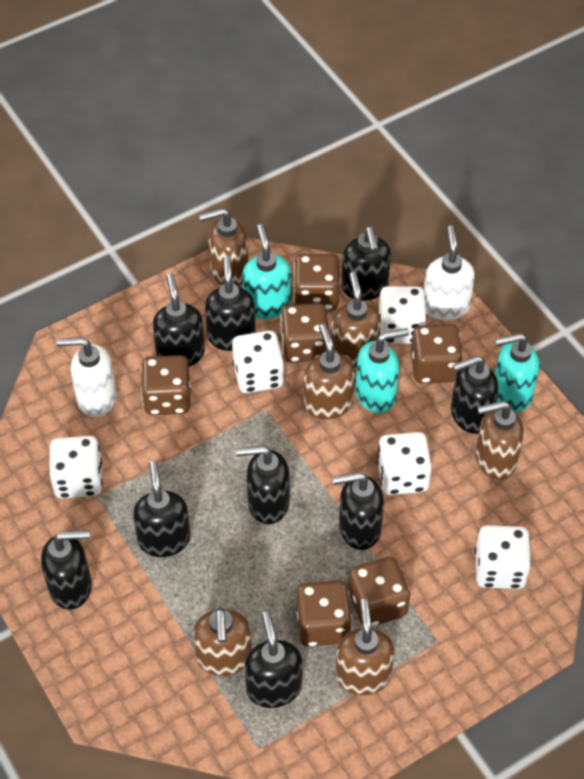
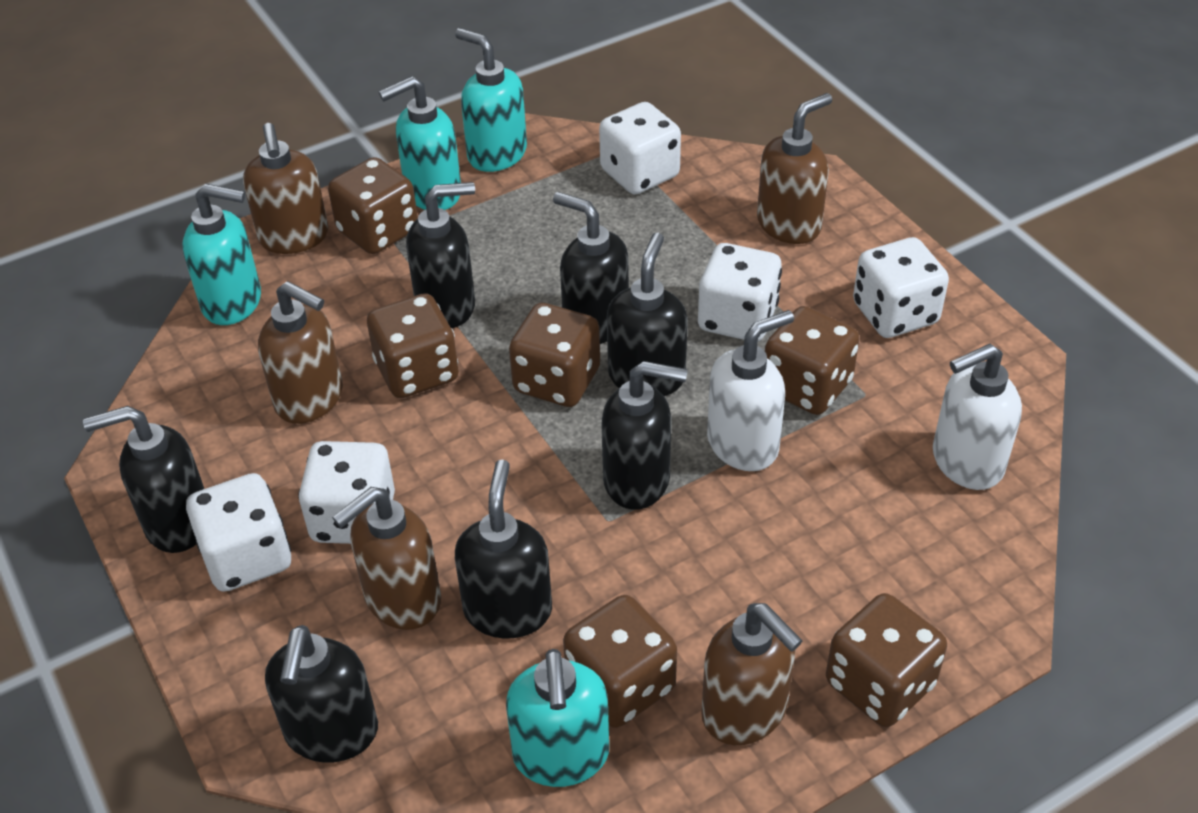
black soap dispenser: 9 -> 7
brown soap dispenser: 6 -> 5
turquoise soap dispenser: 3 -> 4

